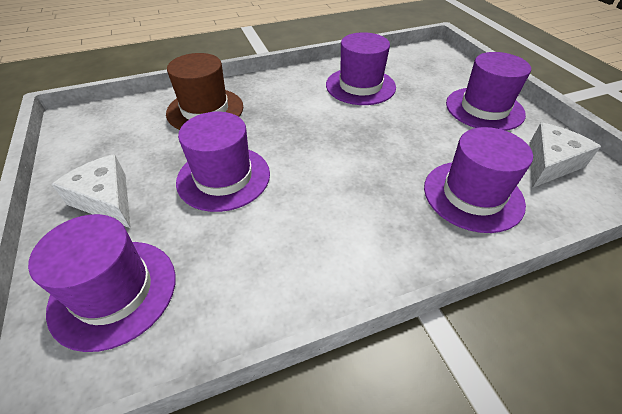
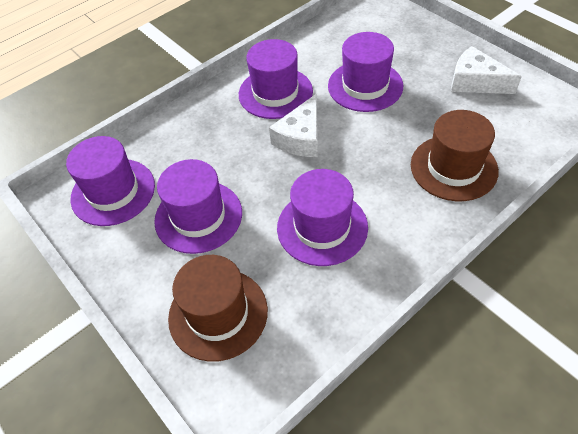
brown hat: 1 -> 2

